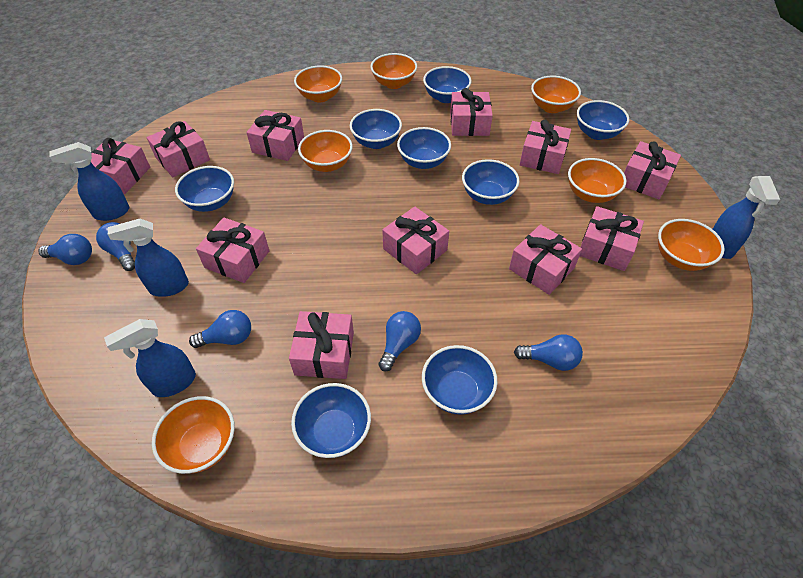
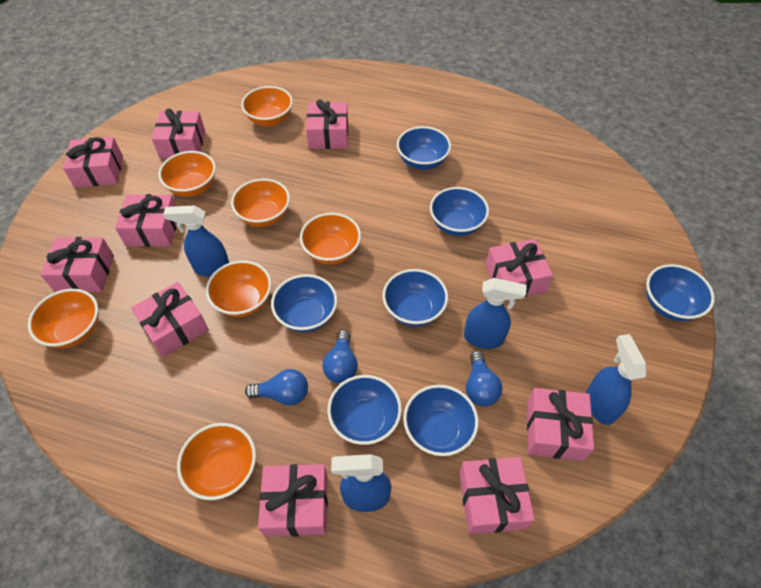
blue bowl: 8 -> 7
blue light bulb: 5 -> 3
pink gift: 11 -> 10

